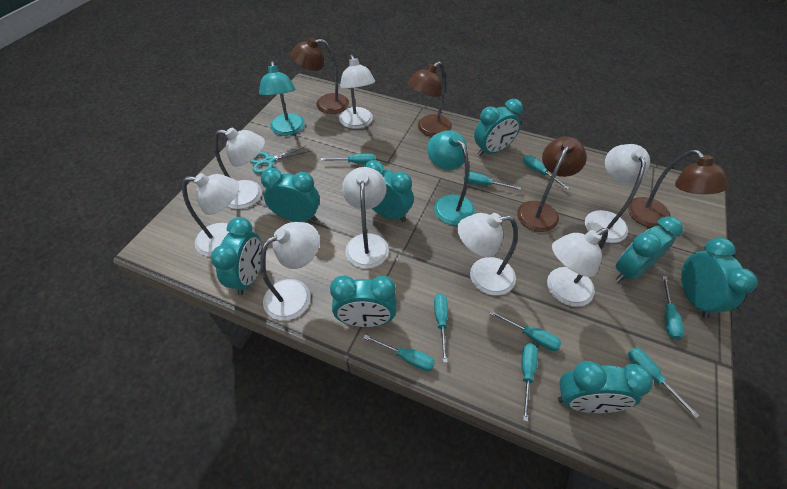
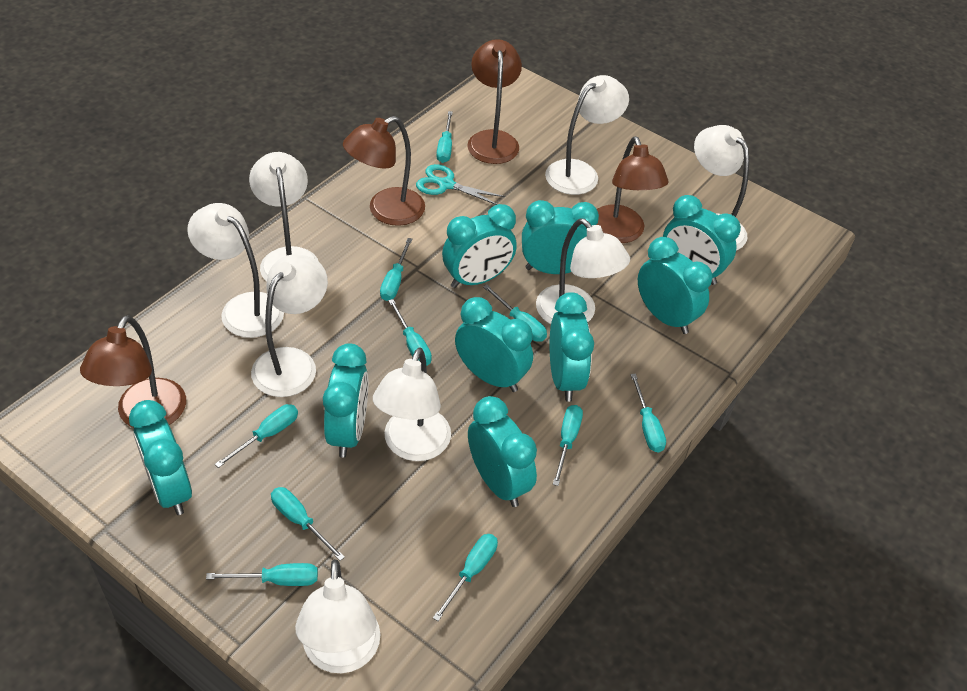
turquoise clock: 8 -> 9
turquoise lamp: 2 -> 0
turquoise screwdriver: 9 -> 10

